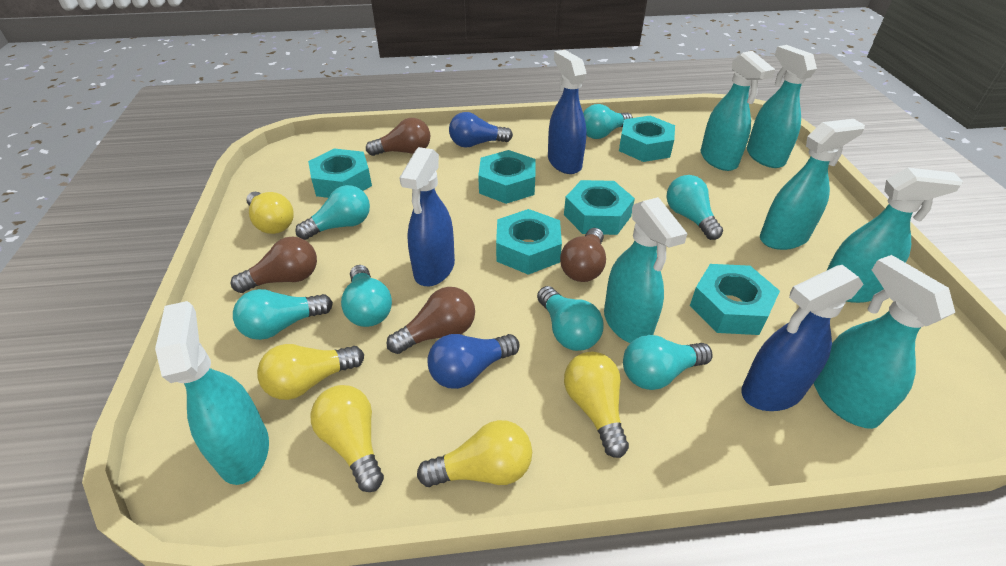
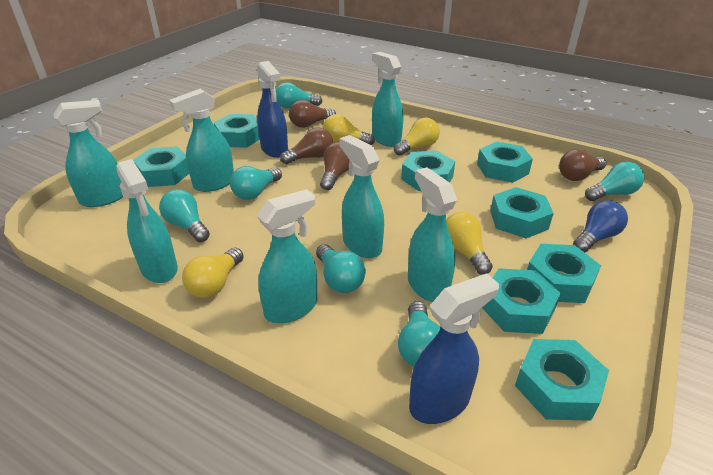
blue light bulb: 2 -> 1
blue spray bottle: 3 -> 2
turquoise light bulb: 7 -> 6
turquoise nut: 6 -> 8
yellow light bulb: 5 -> 4

